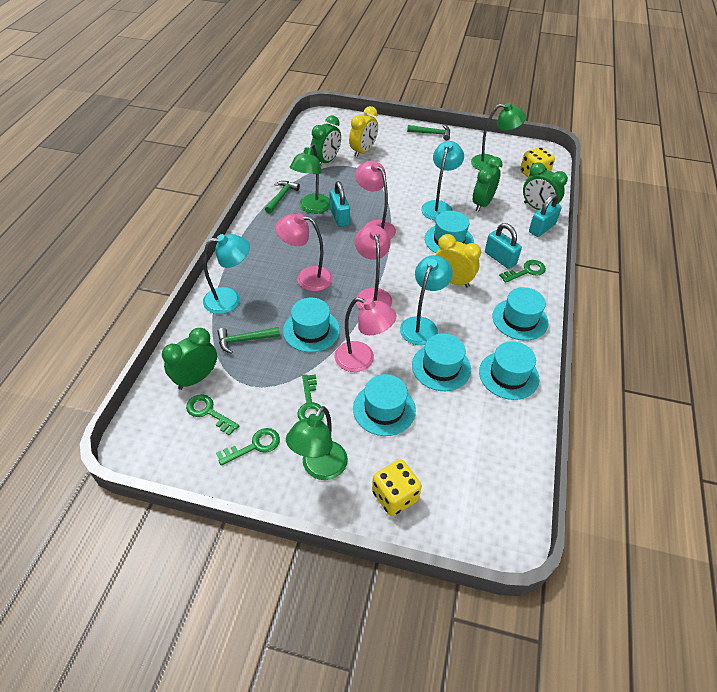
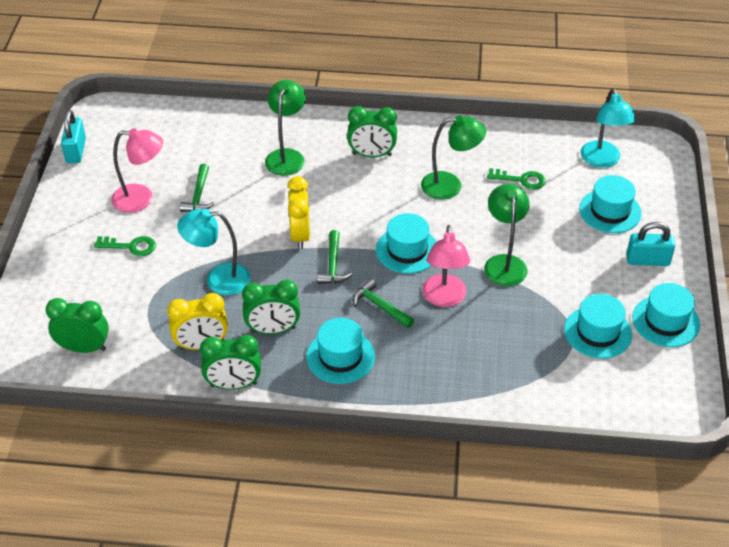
green key: 4 -> 2
pink lamp: 4 -> 2
turquoise hat: 6 -> 5
turquoise lamp: 3 -> 2
turquoise padlock: 3 -> 2
yellow dice: 2 -> 0

